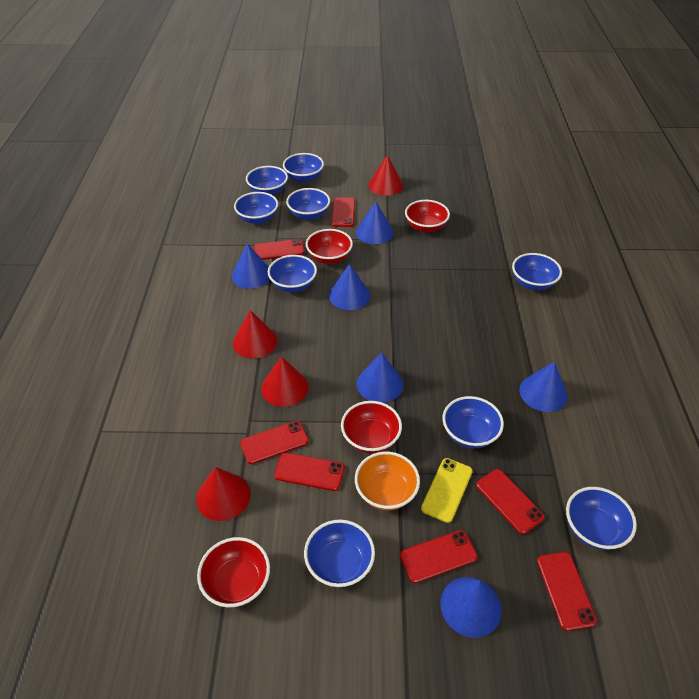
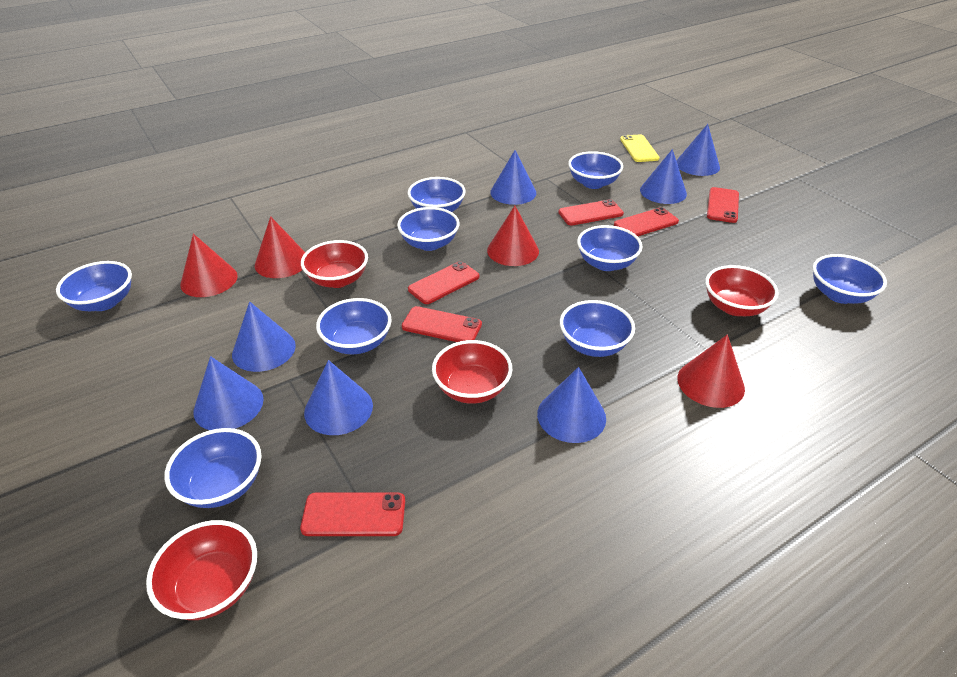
blue cone: 6 -> 7
orange bowl: 1 -> 0
red phone: 7 -> 6

